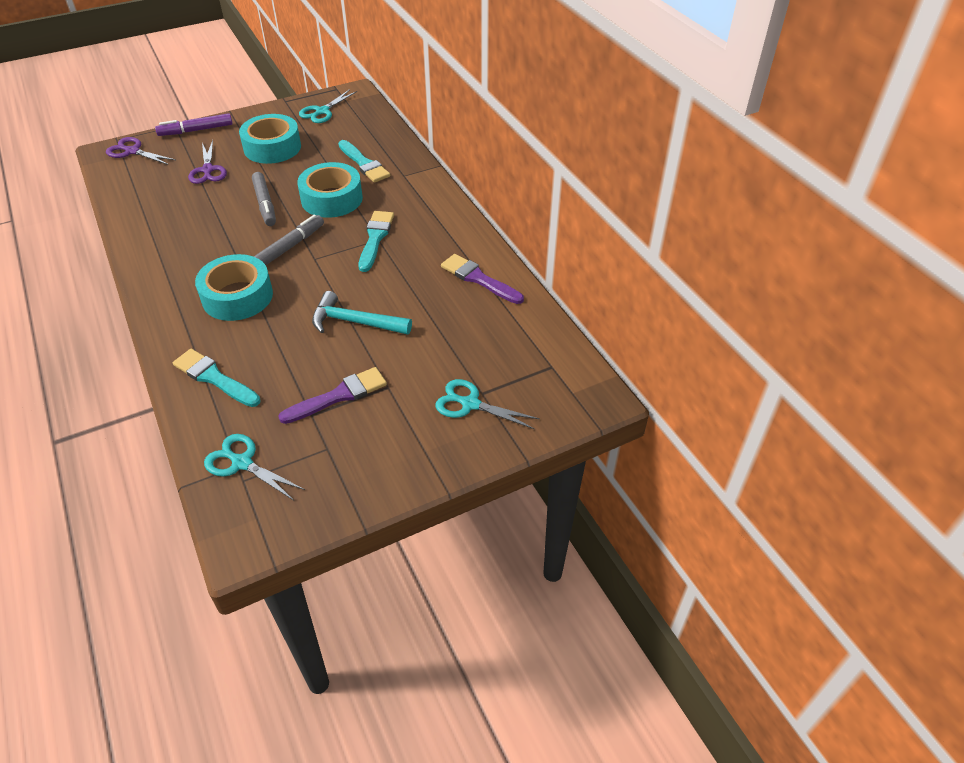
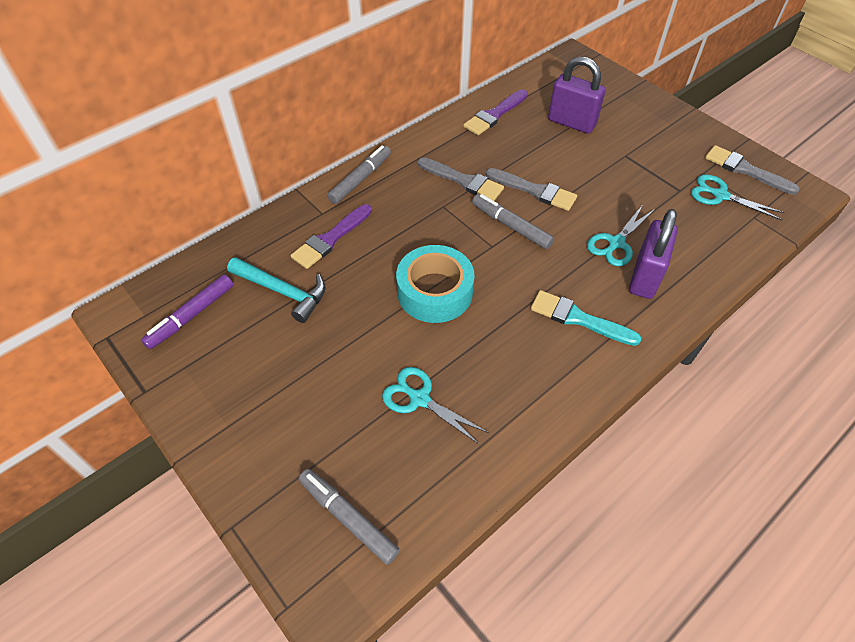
grey brush: 0 -> 3
grey marker: 2 -> 3
purple padlock: 0 -> 2
purple scissors: 2 -> 0
turquoise brush: 3 -> 1
turquoise tape: 3 -> 1

